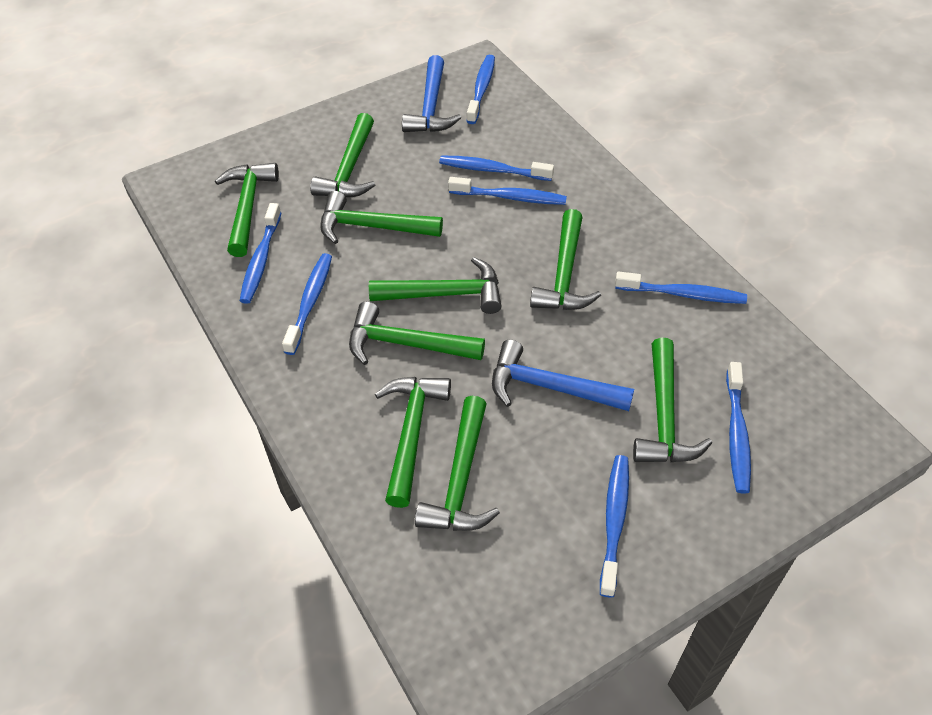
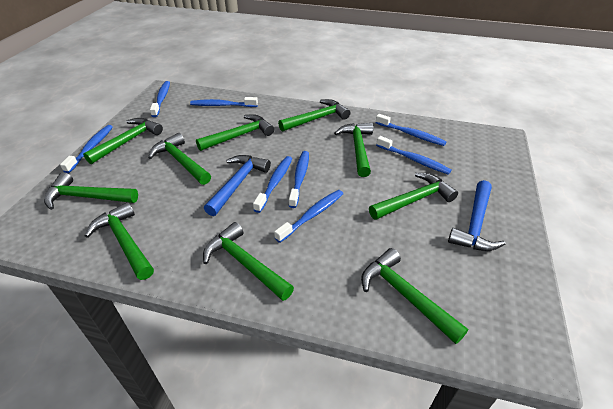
green hammer: 9 -> 10

